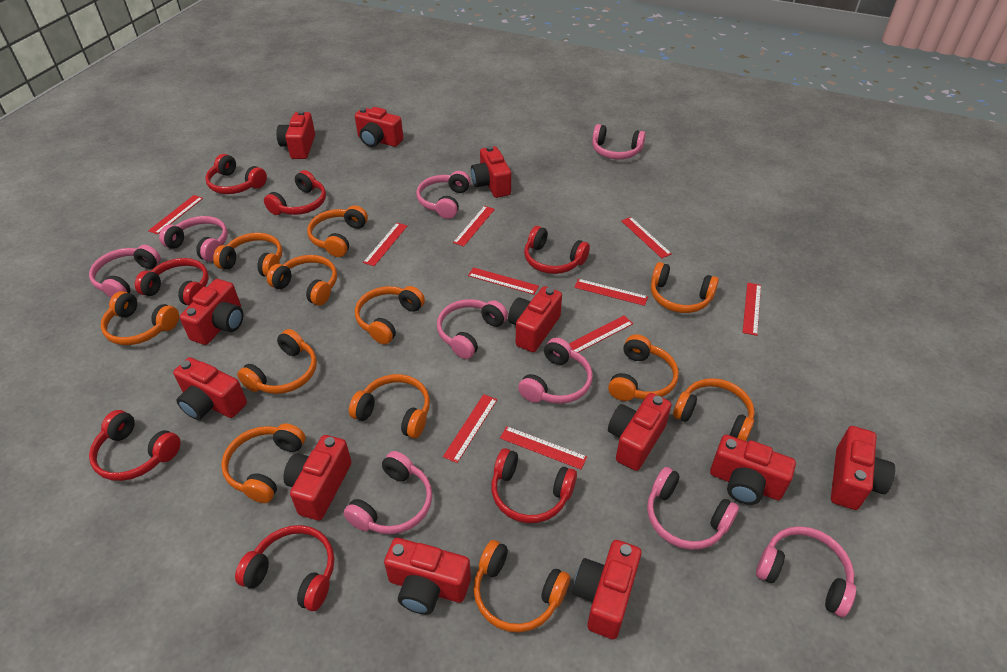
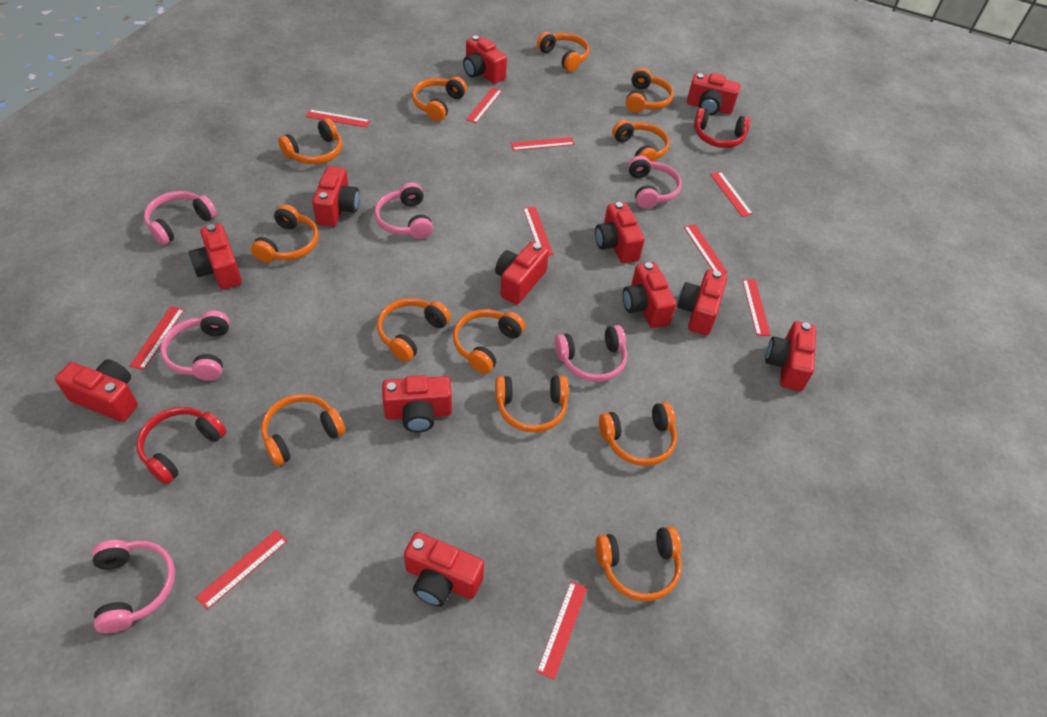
pink headphones: 9 -> 6
red headphones: 7 -> 2

